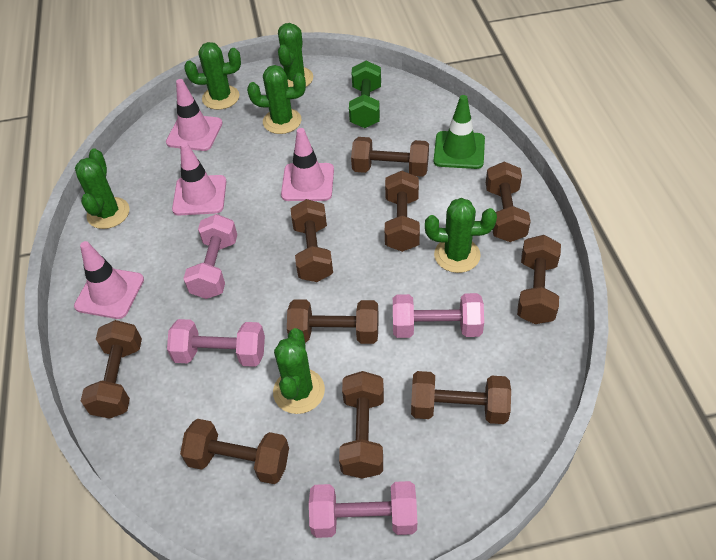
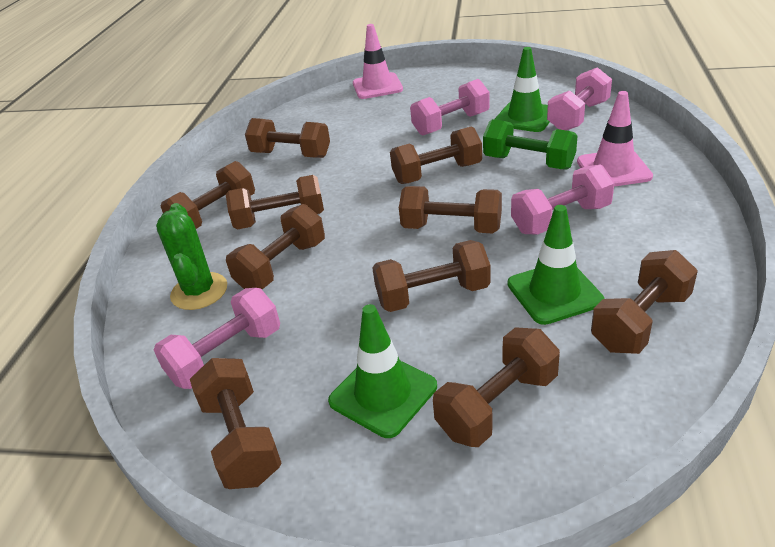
green cactus: 6 -> 1
green traffic cone: 1 -> 3
pink traffic cone: 4 -> 2

